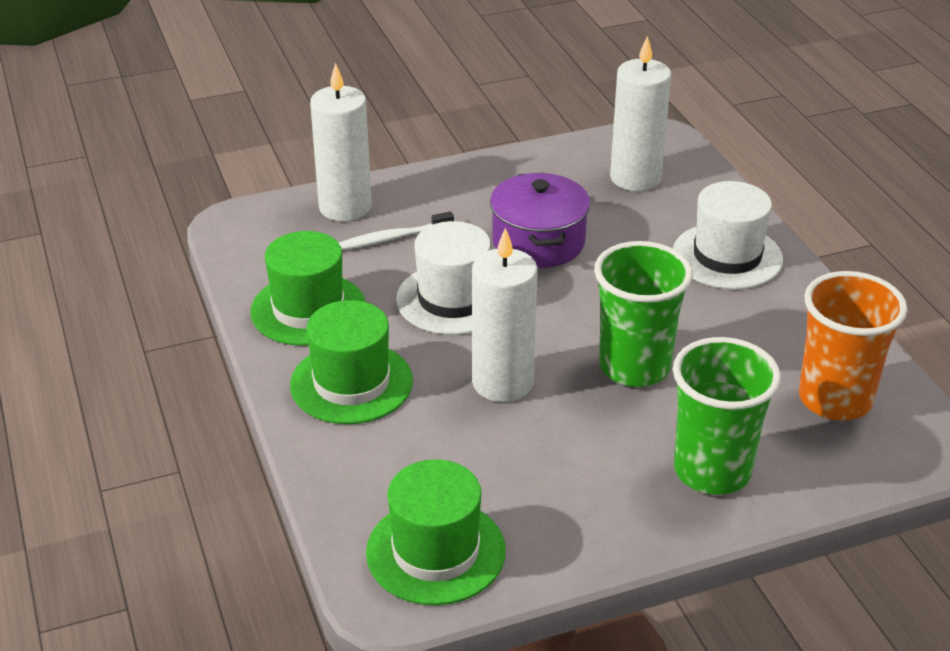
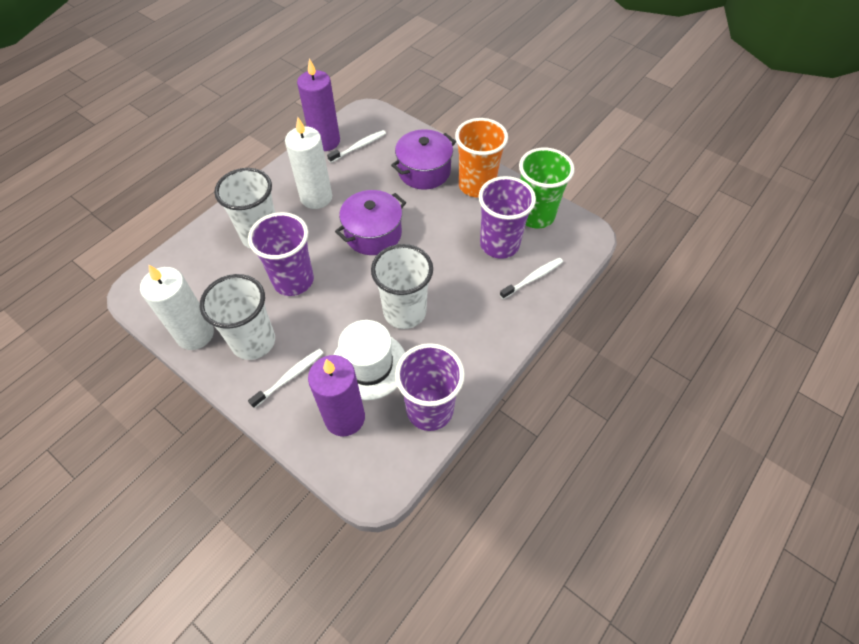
green cup: 2 -> 1
green hat: 3 -> 0
purple candle: 0 -> 2
purple cup: 0 -> 3
purple pot: 1 -> 2
white candle: 3 -> 2
white cup: 0 -> 3
white hat: 2 -> 1
white toothbrush: 1 -> 3

